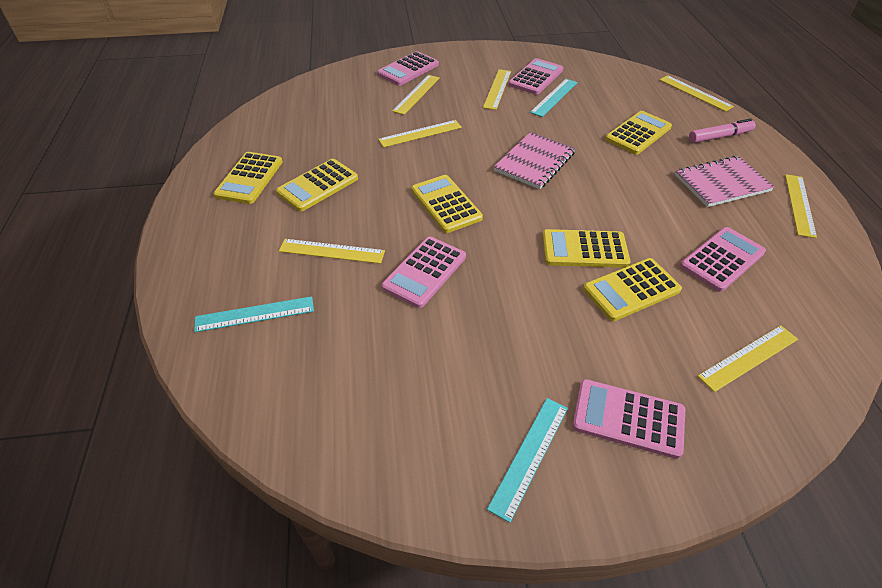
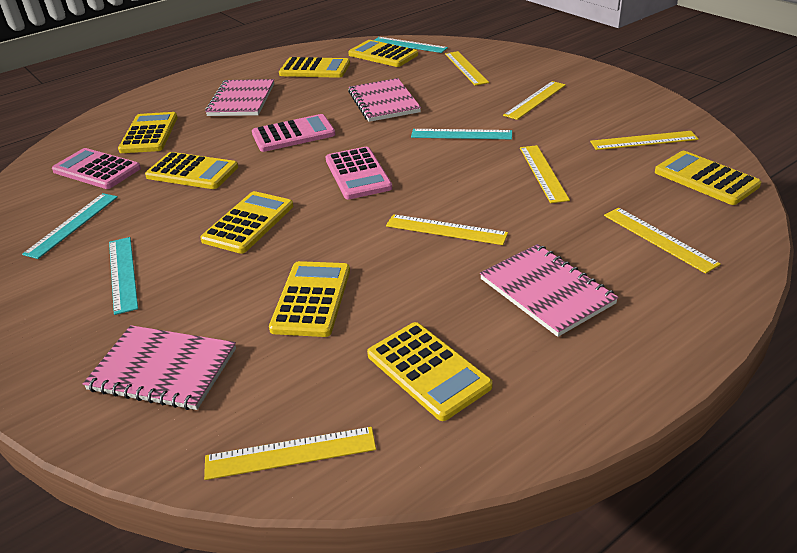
pink calculator: 5 -> 3
pink marker: 1 -> 0
pink notebook: 2 -> 4
turquoise ruler: 3 -> 4
yellow calculator: 6 -> 8

